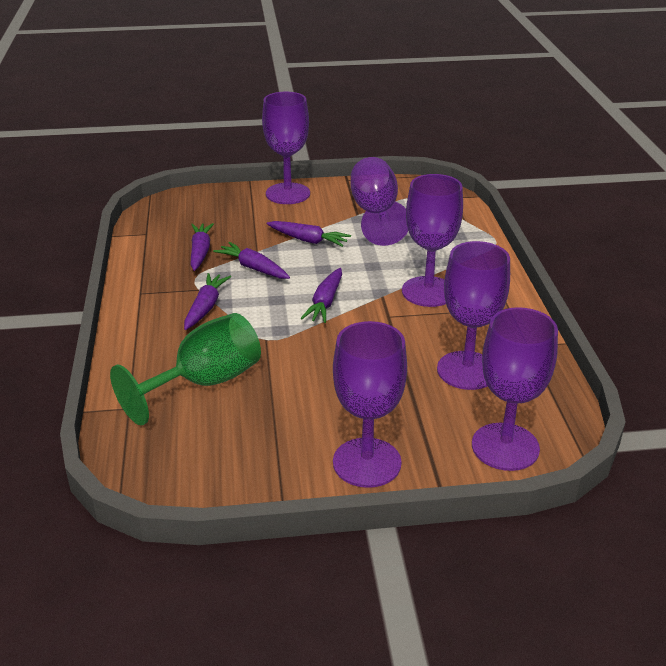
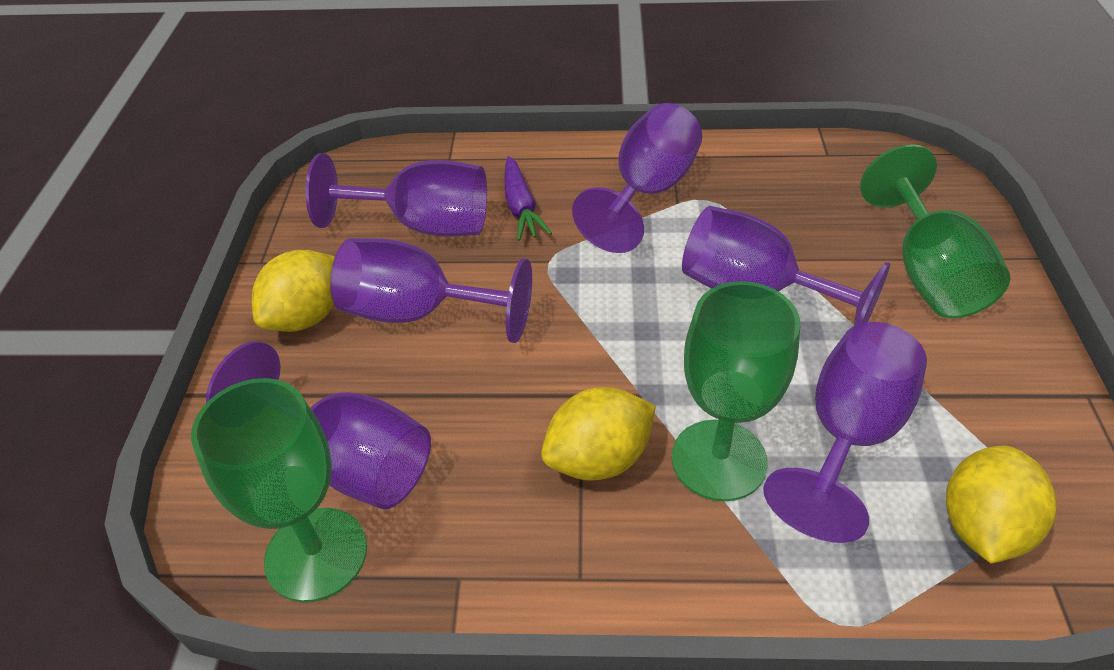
green goblet: 1 -> 3
purple carrot: 5 -> 1
yellow lemon: 0 -> 3

